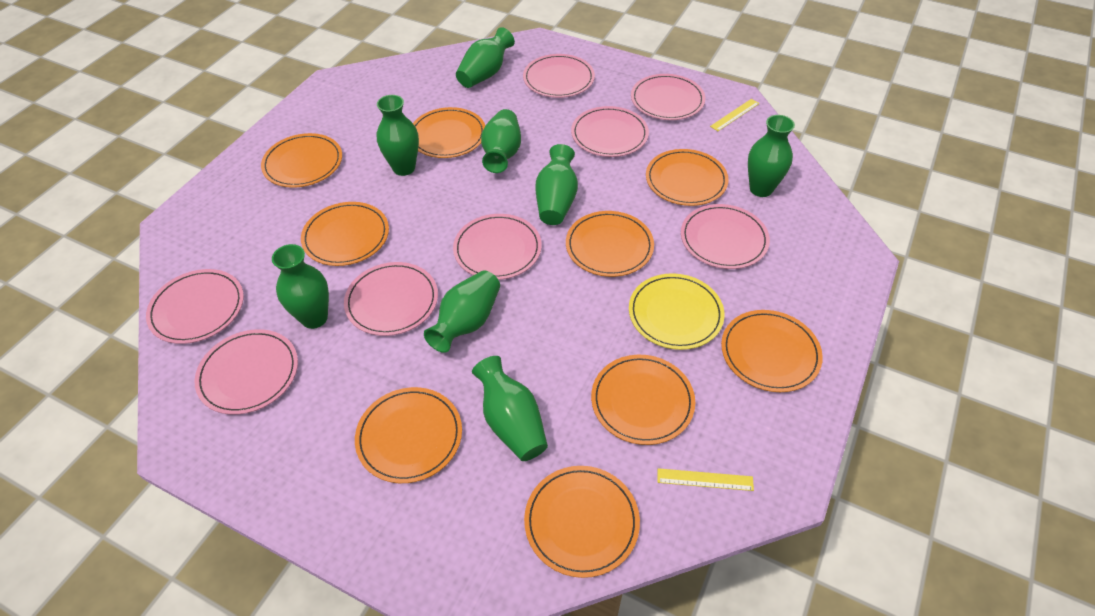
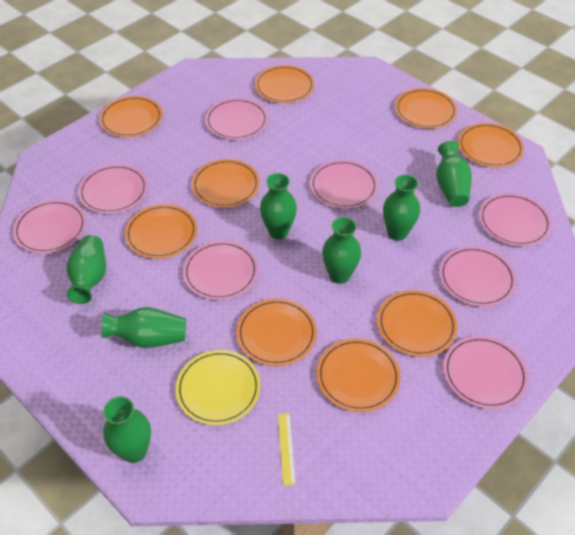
green vase: 8 -> 7
yellow ruler: 2 -> 1

